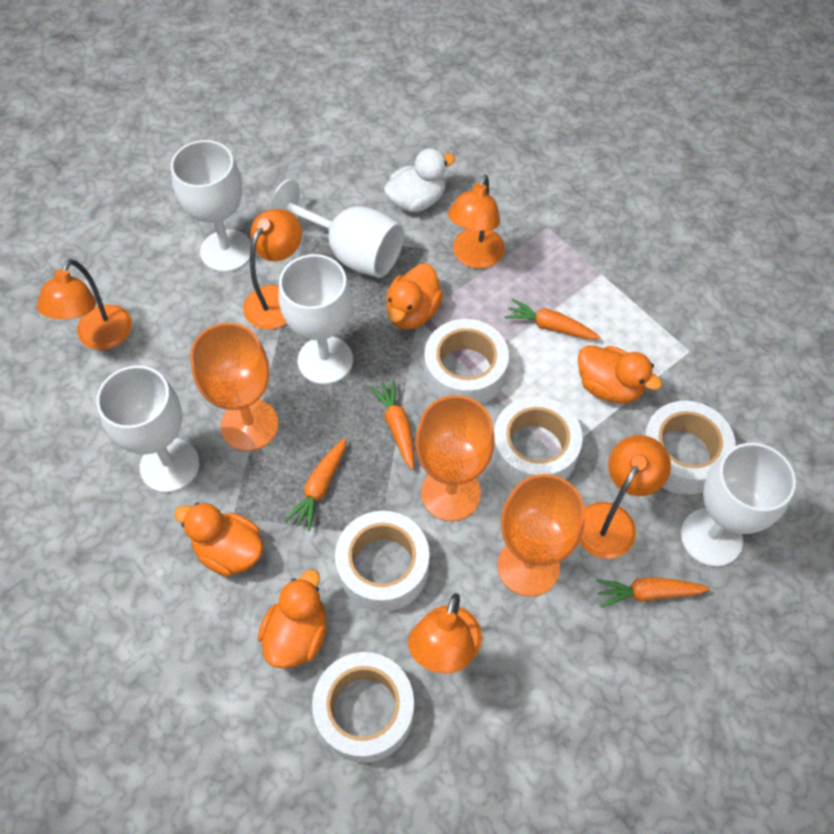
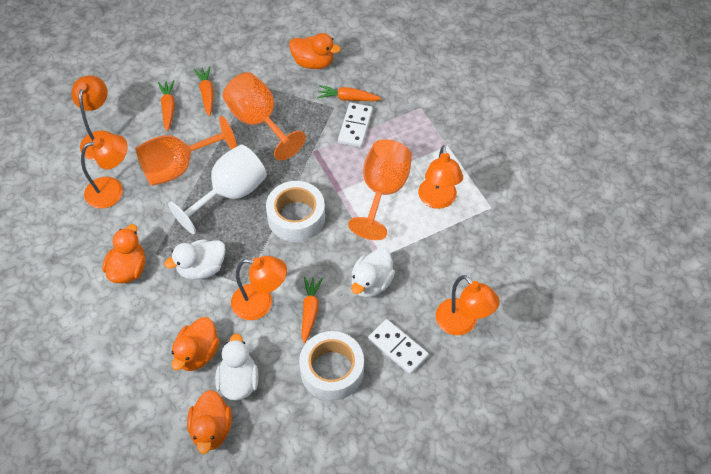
white domino: 0 -> 2
white duck: 1 -> 3
white goblet: 5 -> 1
white tape: 5 -> 2

